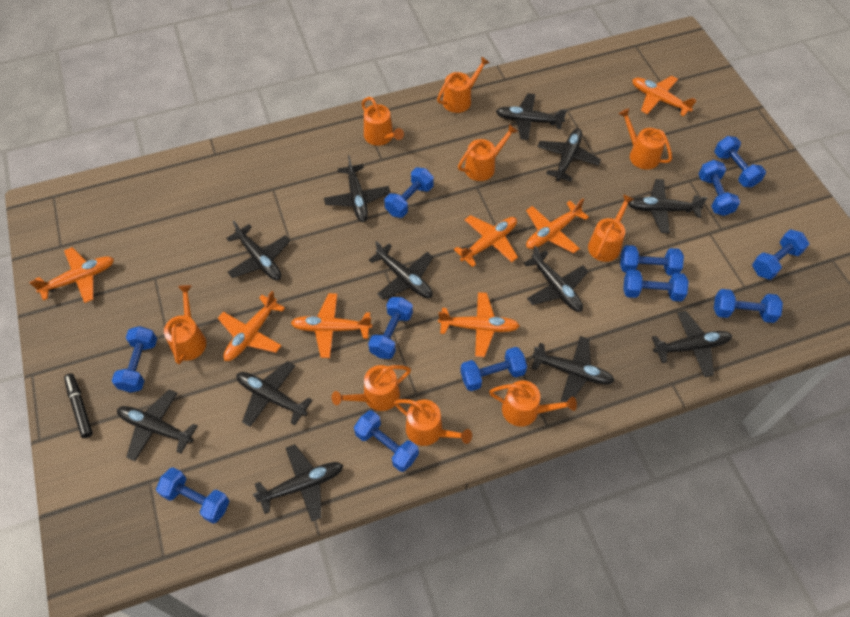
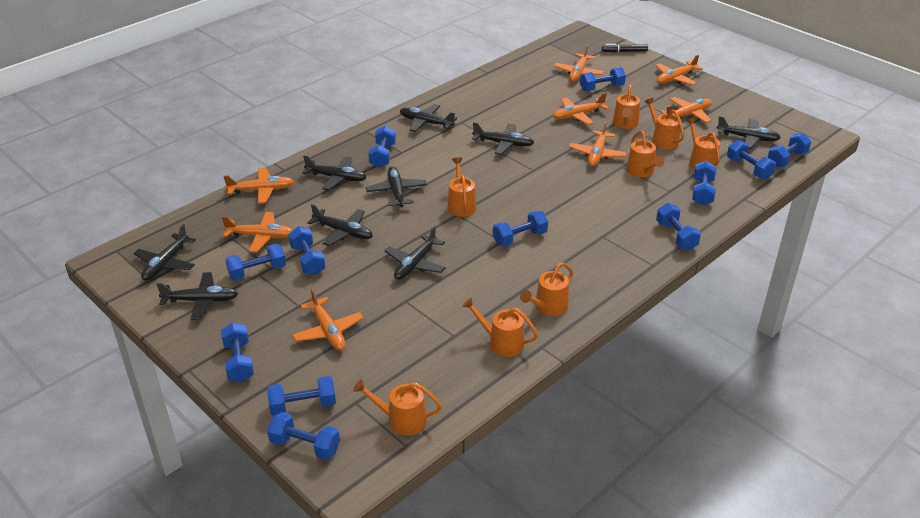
black plane: 12 -> 9
orange plane: 7 -> 8
orange watering can: 9 -> 8

